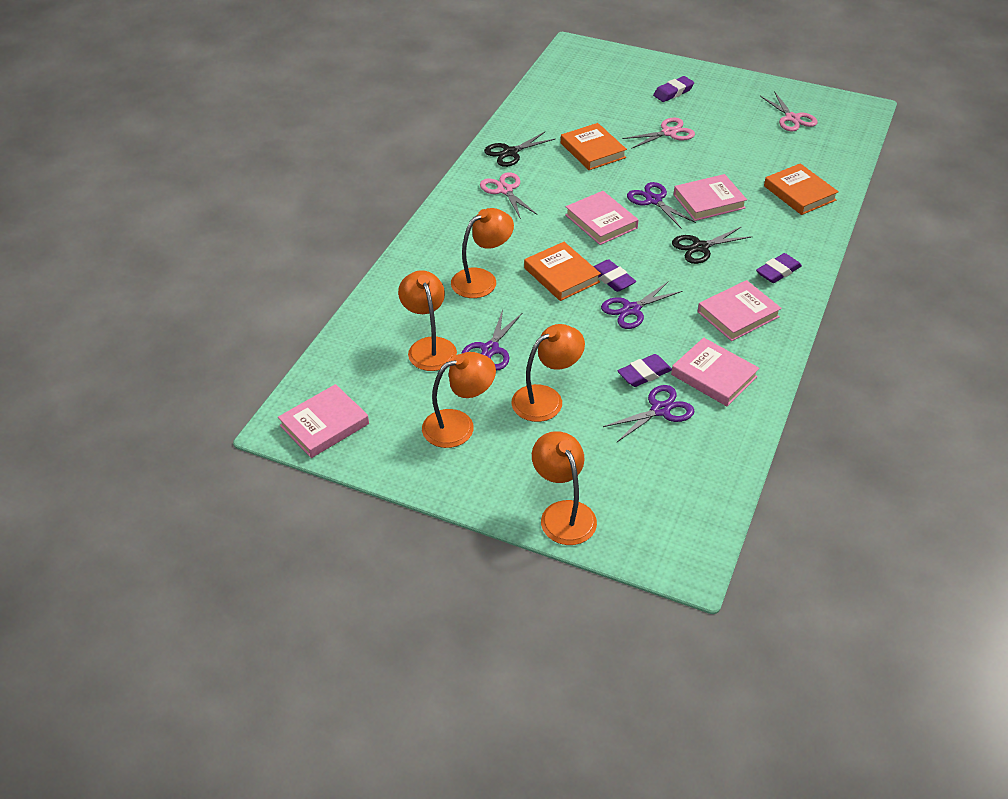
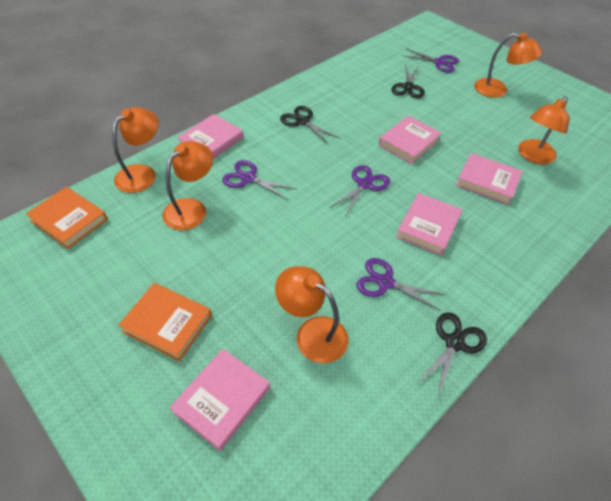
black scissors: 2 -> 3
orange book: 3 -> 2
pink scissors: 3 -> 0
purple eraser: 4 -> 0

